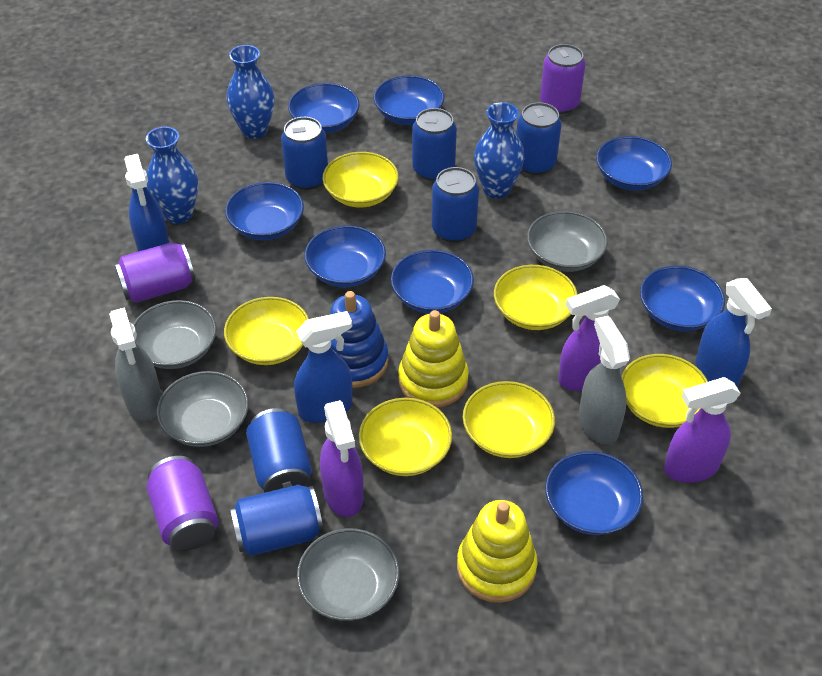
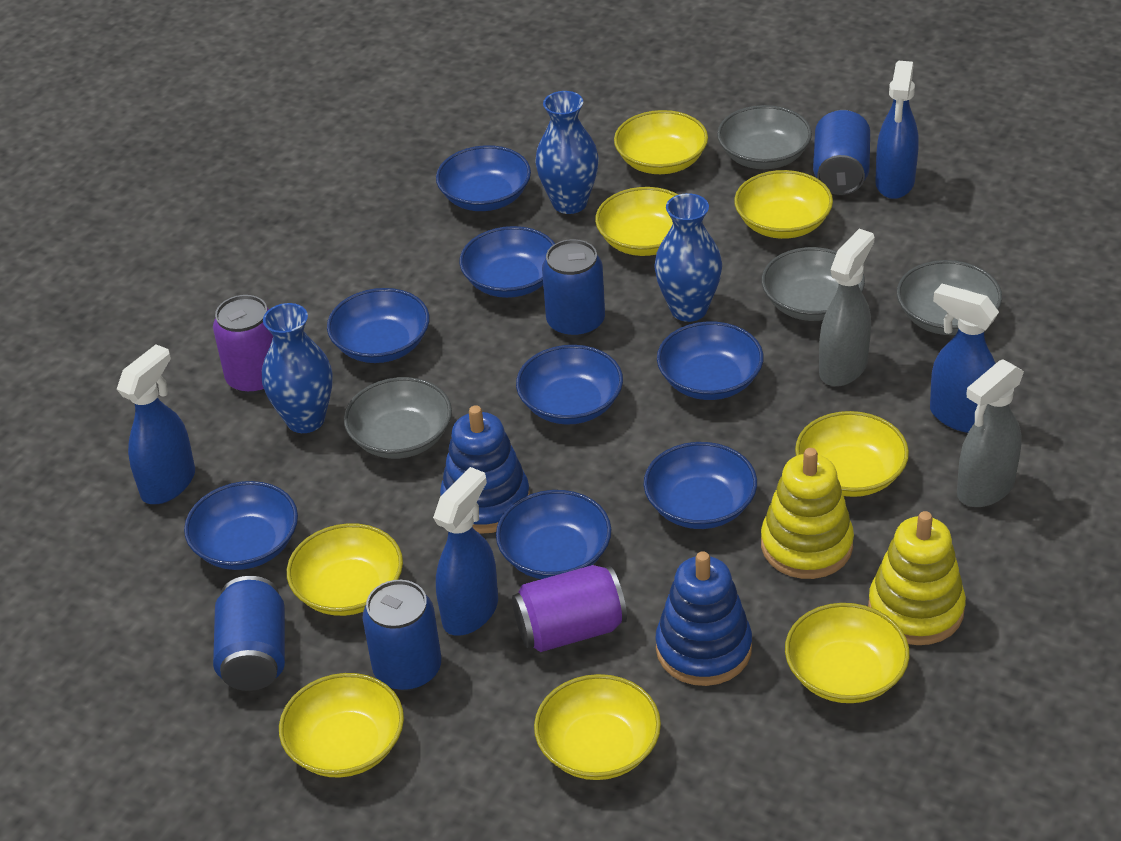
blue can: 6 -> 4
blue spray bottle: 3 -> 4
blue stacking toy: 1 -> 2
purple can: 3 -> 2
purple spray bottle: 3 -> 0
yellow bowl: 6 -> 8

